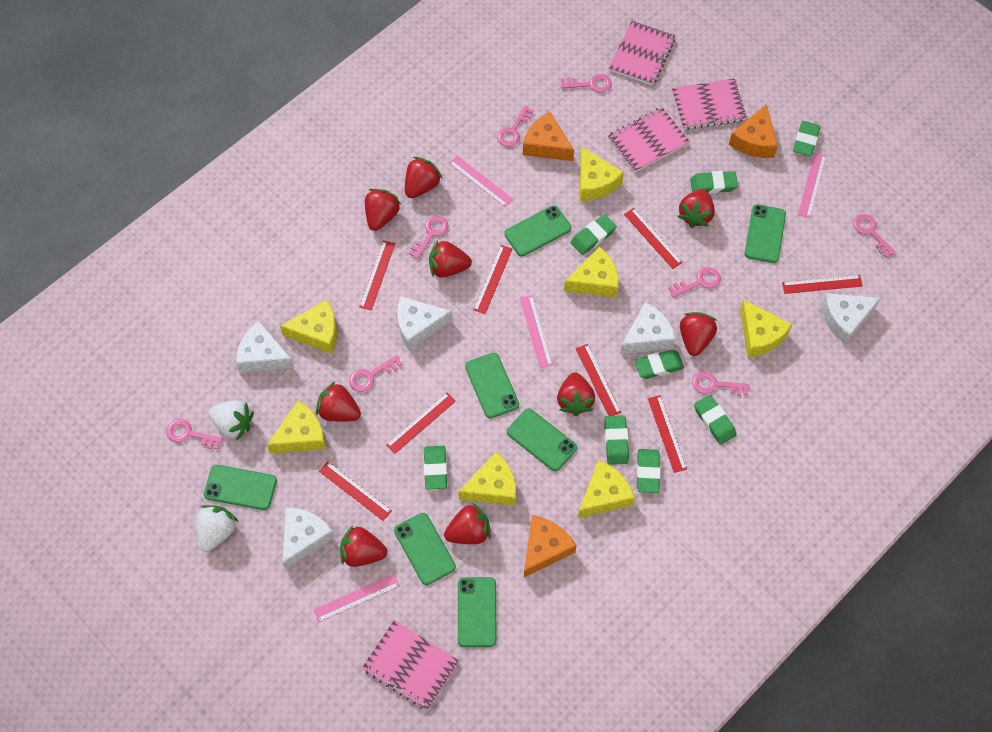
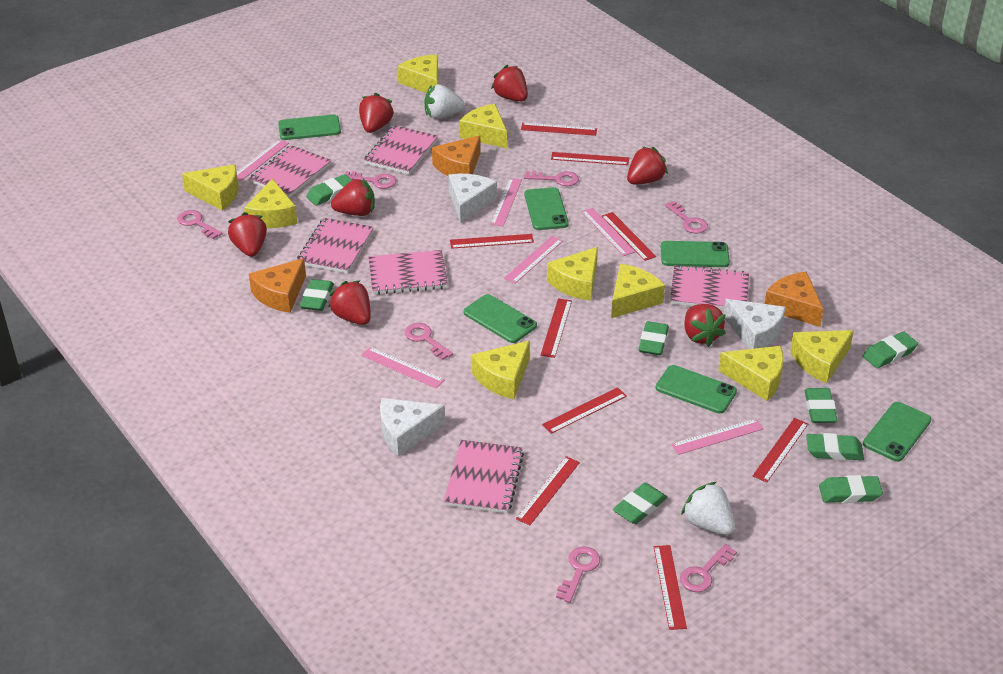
green phone: 7 -> 6
pink key: 8 -> 7
pink notebook: 4 -> 6
pink ruler: 4 -> 6
red ruler: 8 -> 9
red strawberry: 9 -> 7
white cheese: 5 -> 3
yellow cheese: 7 -> 9

